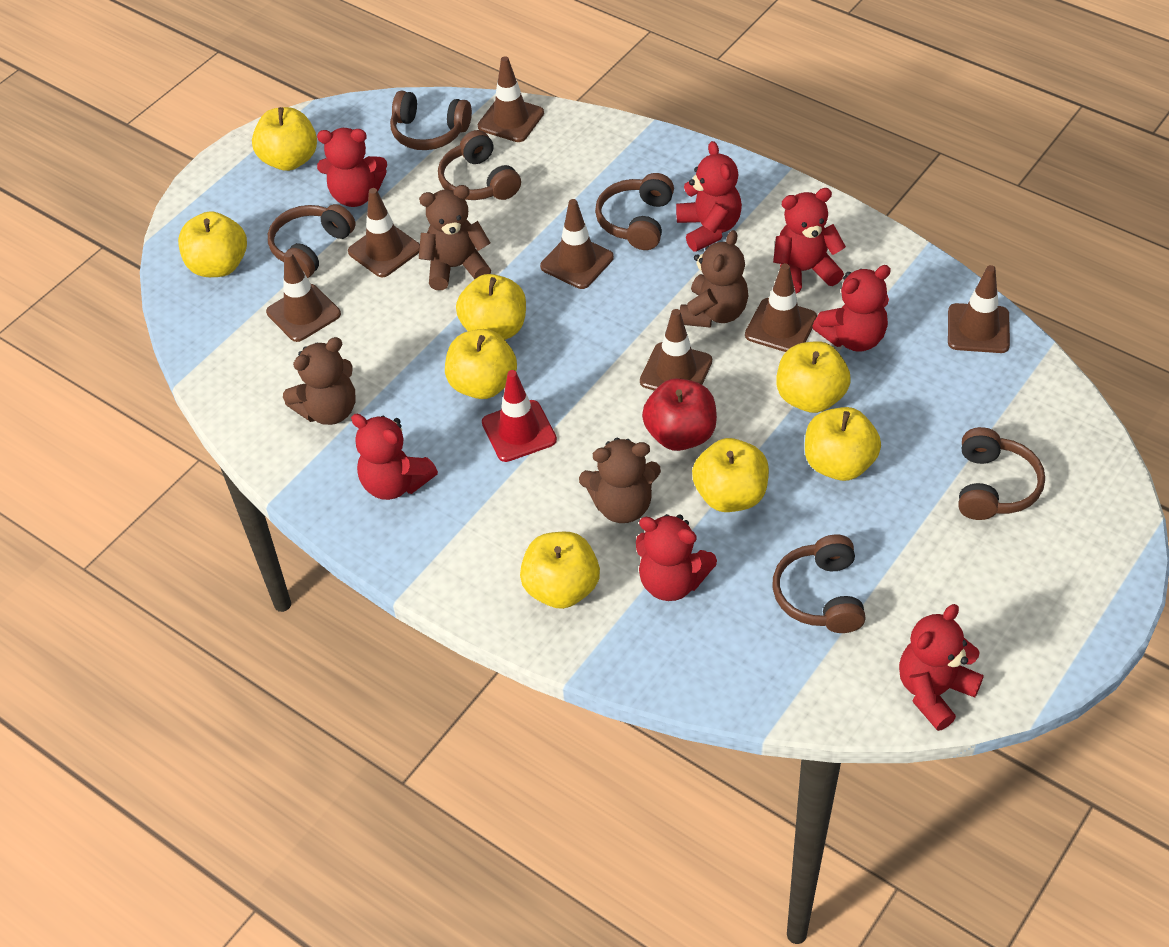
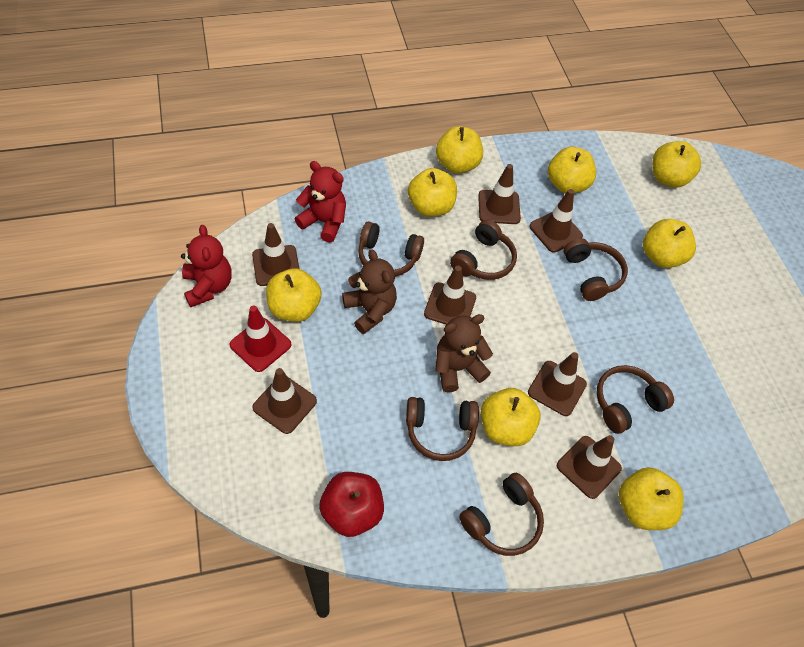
brown teddy bear: 4 -> 2
red teddy bear: 7 -> 2

